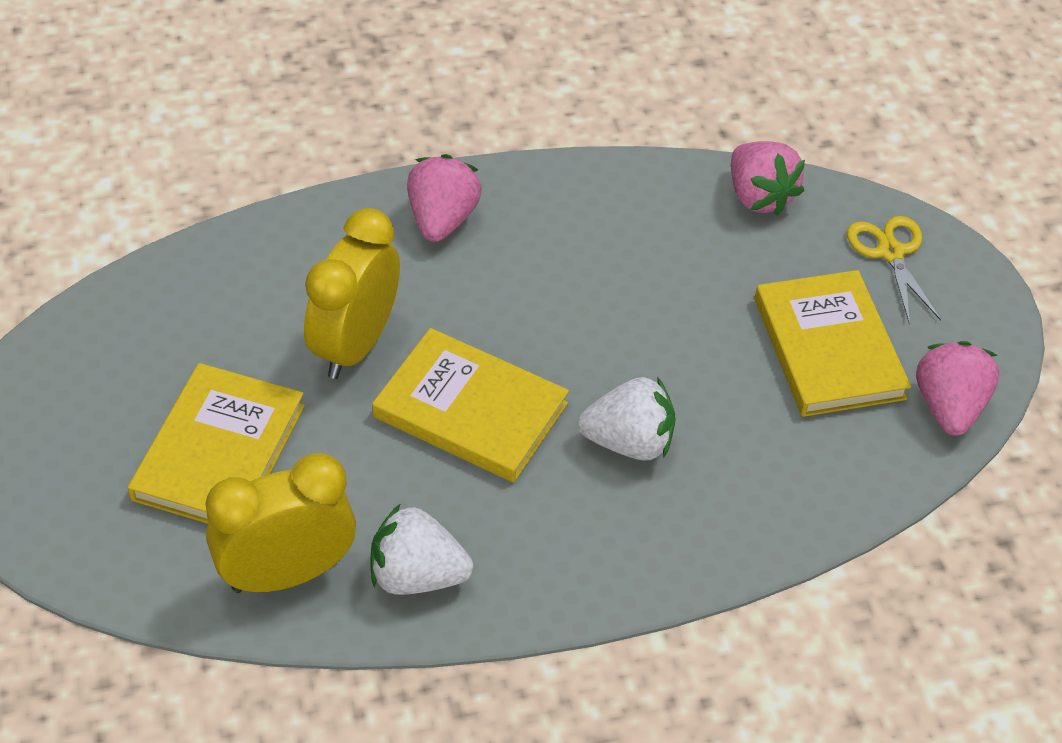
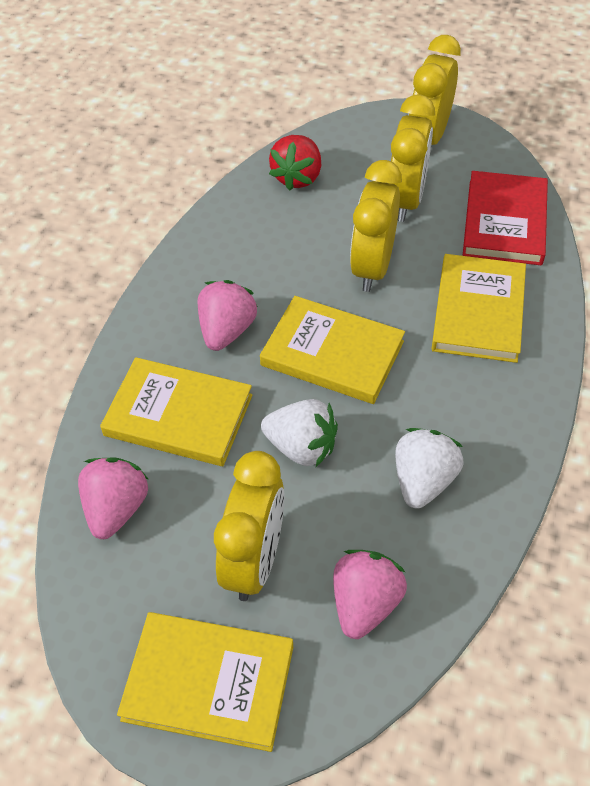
red book: 0 -> 1
red strawberry: 0 -> 1
yellow book: 3 -> 4
yellow clock: 2 -> 4
yellow scissors: 1 -> 0

